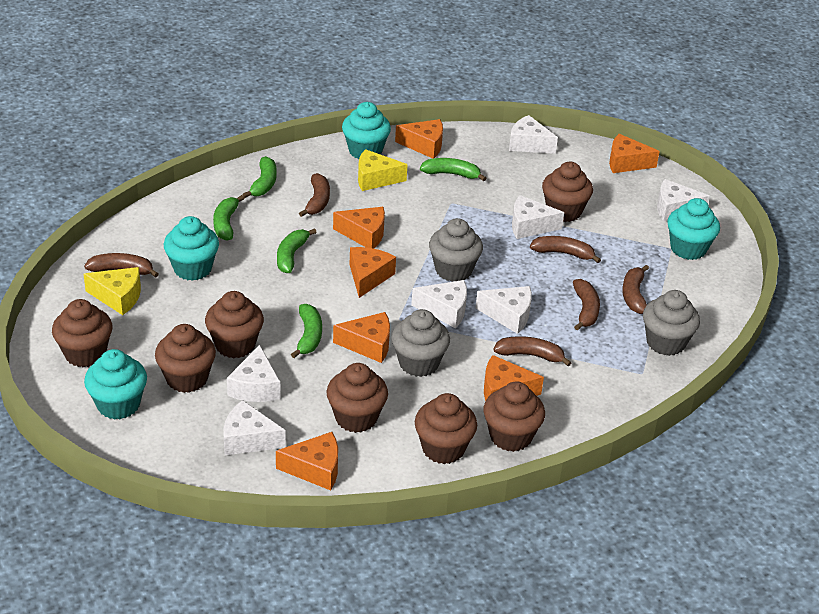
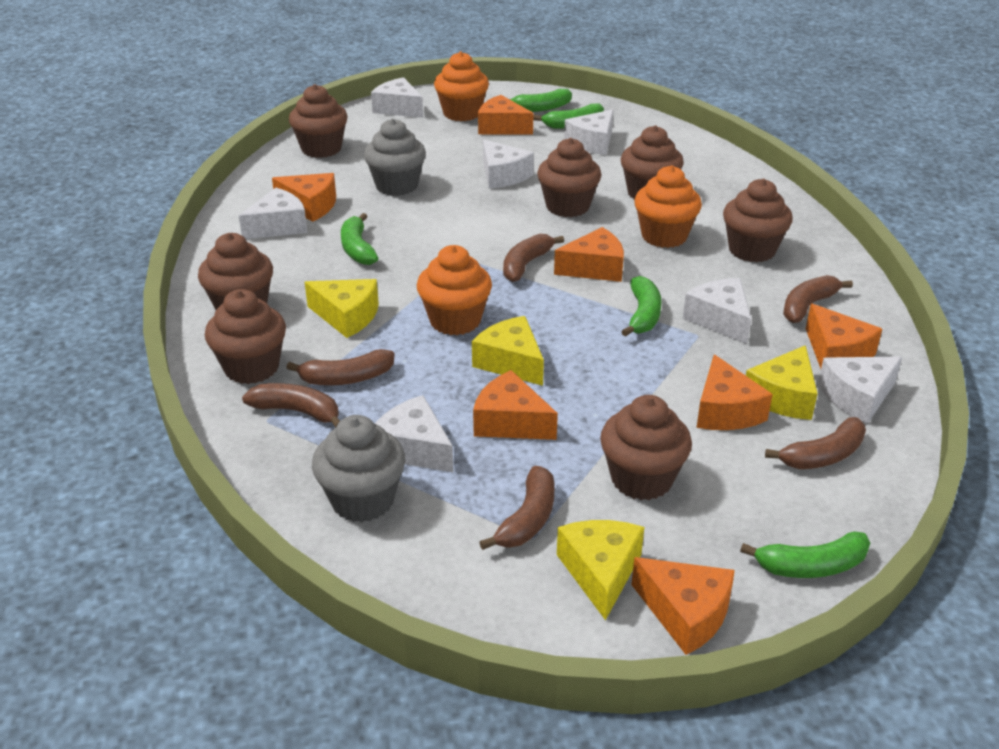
grey cupcake: 3 -> 2
orange cupcake: 0 -> 3
turquoise cupcake: 4 -> 0
yellow cheese: 2 -> 4

